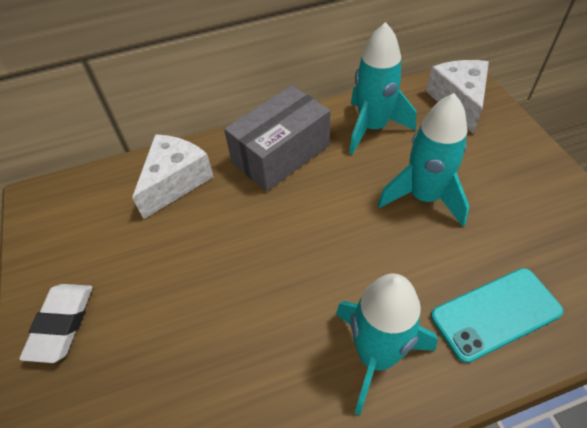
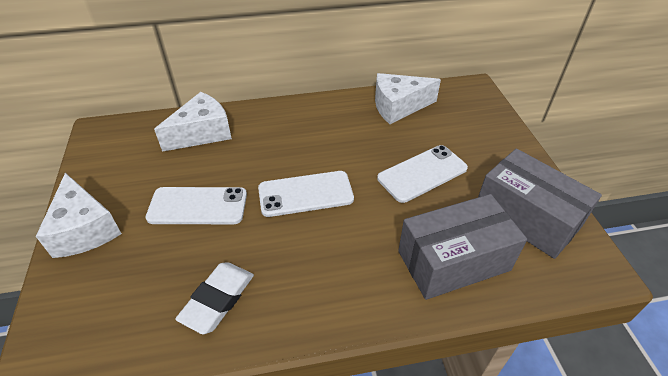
grey box: 1 -> 2
turquoise phone: 1 -> 0
turquoise rocket: 3 -> 0
white cheese: 2 -> 3
white phone: 0 -> 3

